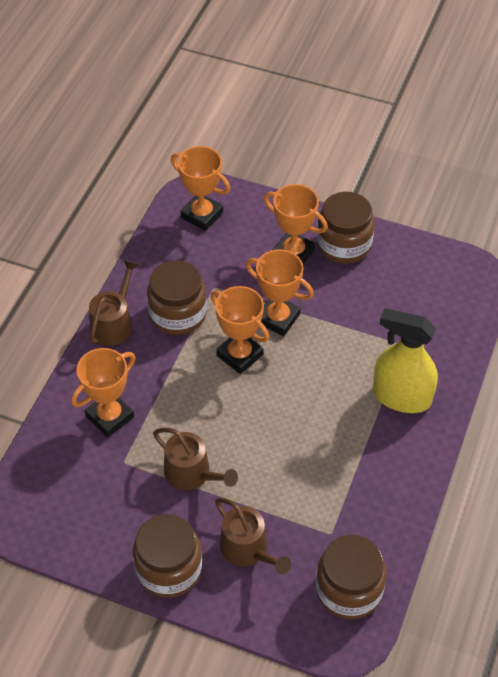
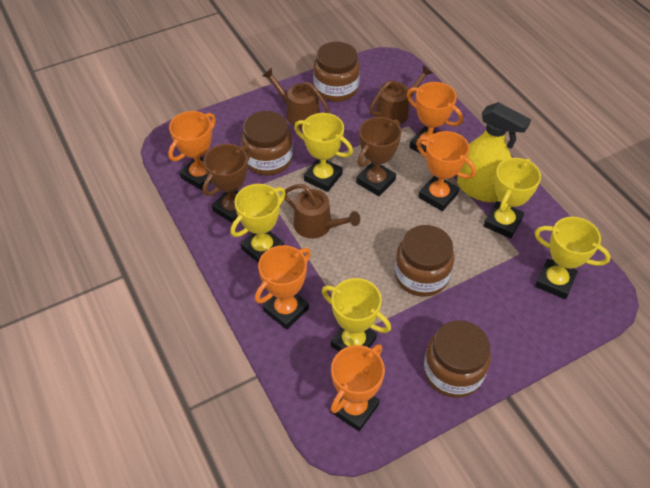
brown trophy: 0 -> 2
yellow trophy: 0 -> 5

